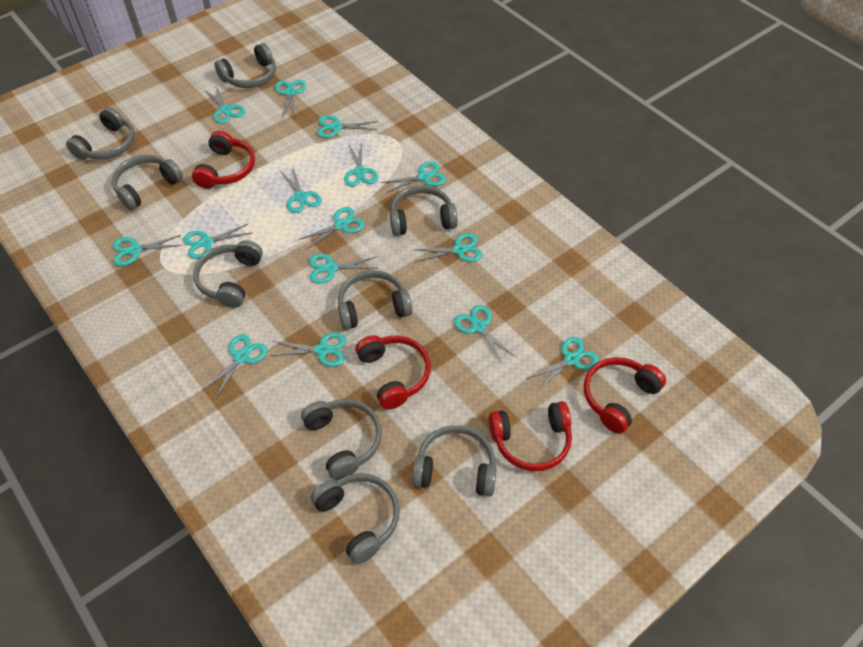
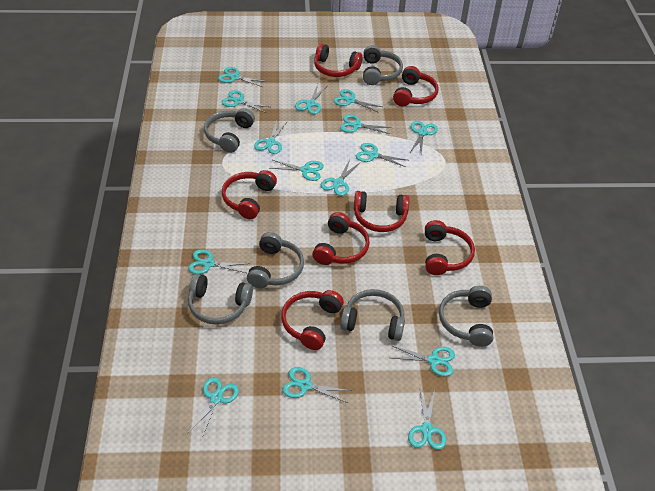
grey headphones: 9 -> 6
red headphones: 4 -> 7

